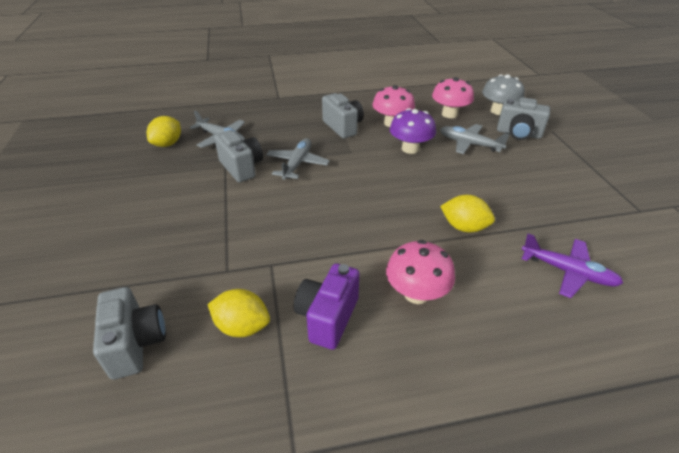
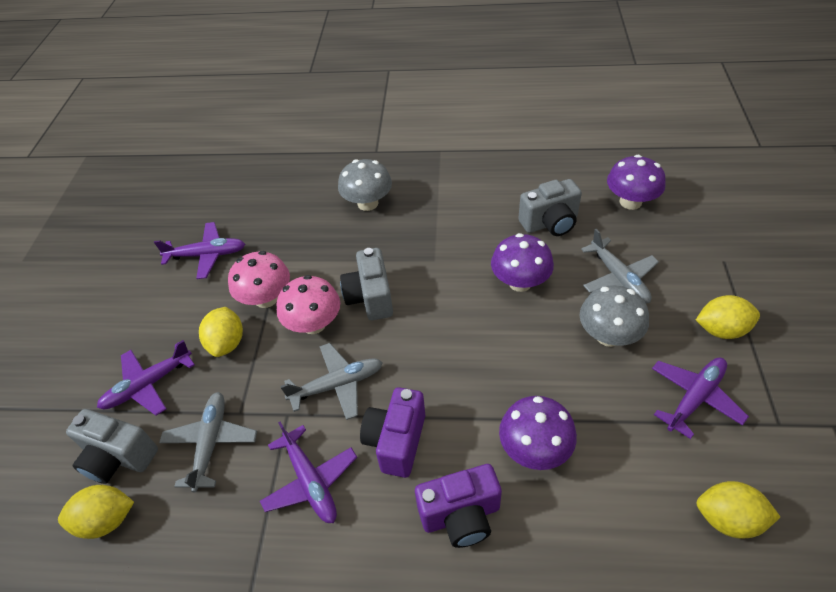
grey camera: 4 -> 3
grey mushroom: 1 -> 2
pink mushroom: 3 -> 2
purple camera: 1 -> 2
purple mushroom: 1 -> 3
purple plane: 1 -> 4
yellow lemon: 3 -> 4

